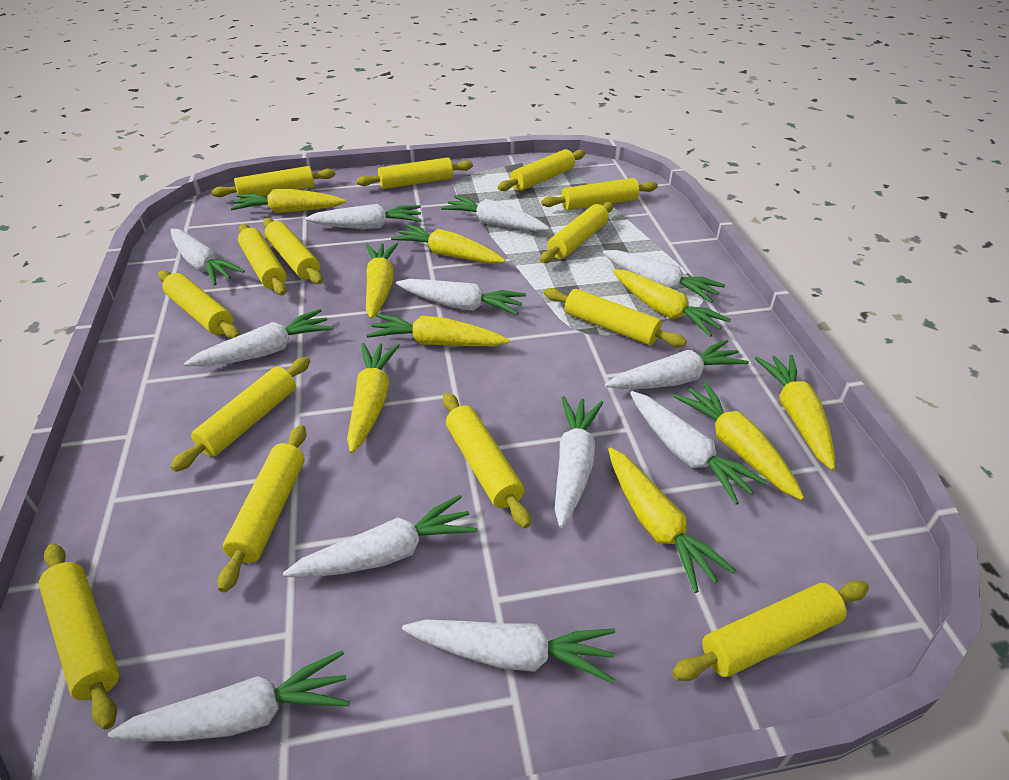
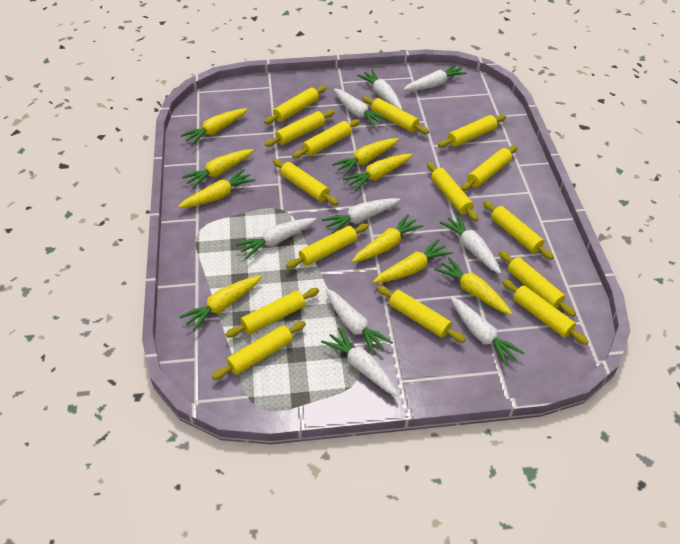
white carrot: 12 -> 9
yellow rolling pin: 14 -> 15

